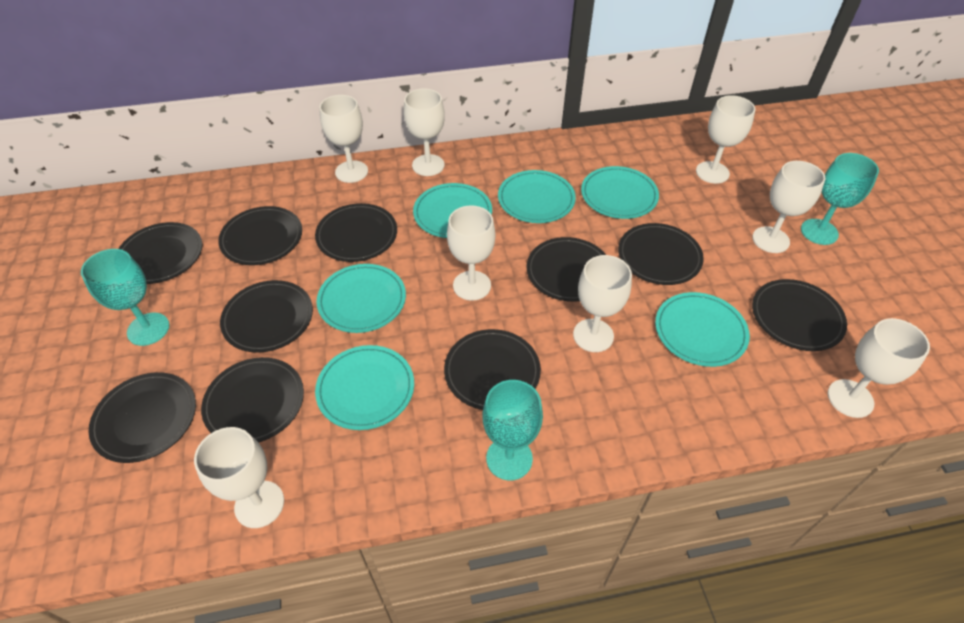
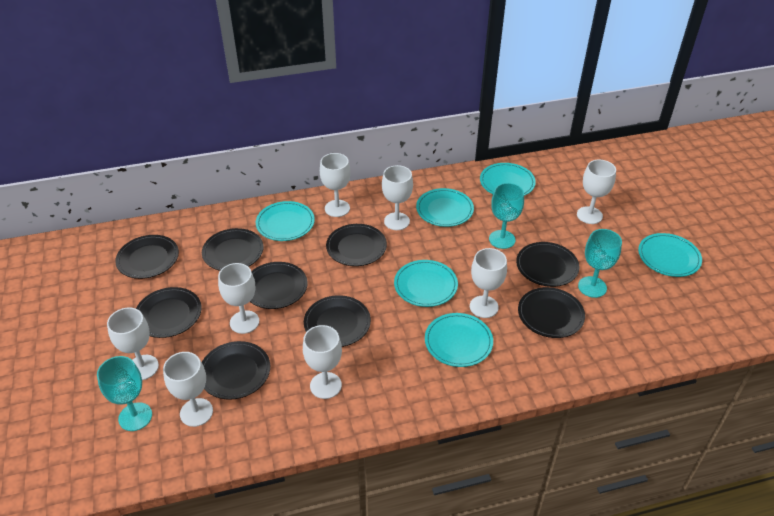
black plate: 10 -> 9

